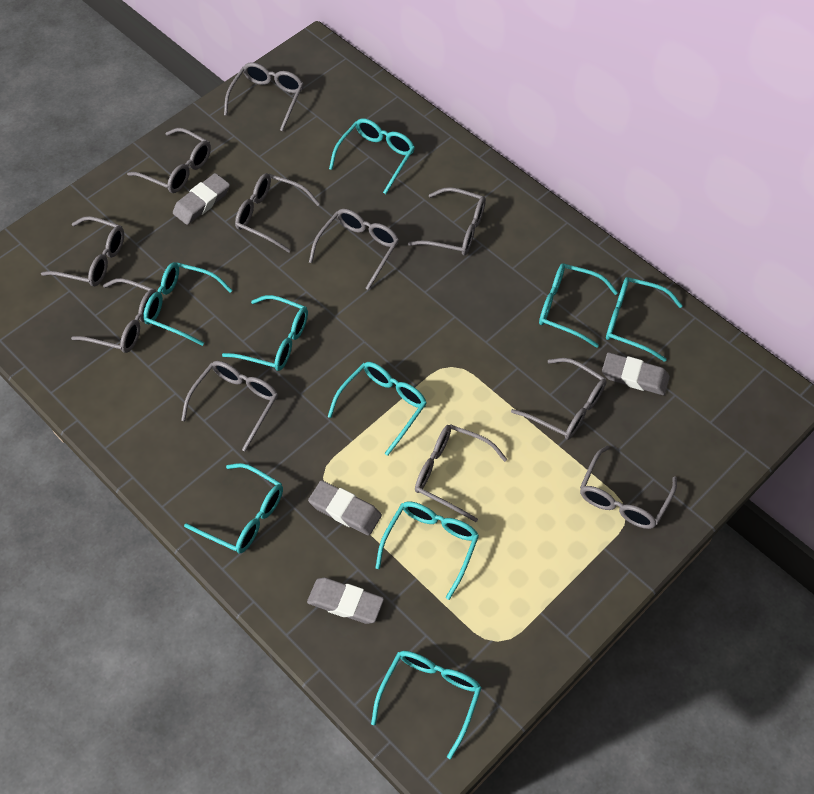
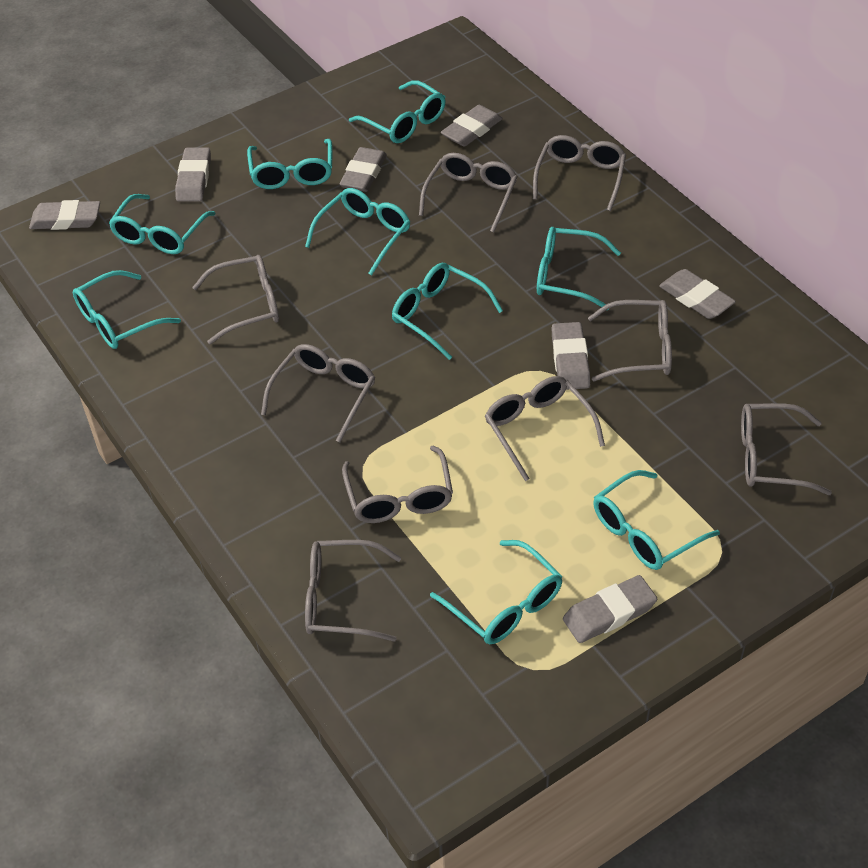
grey eraser: 4 -> 7
grey glasses: 11 -> 9

